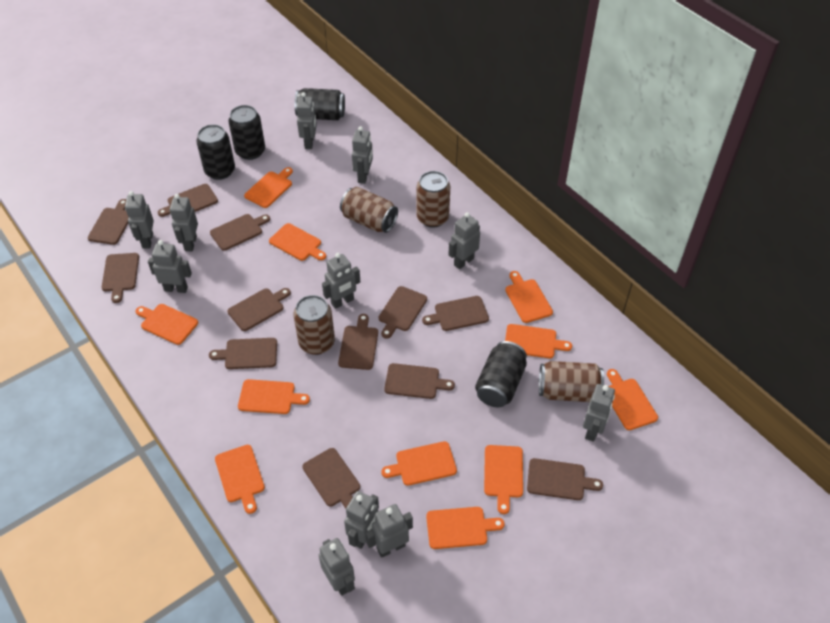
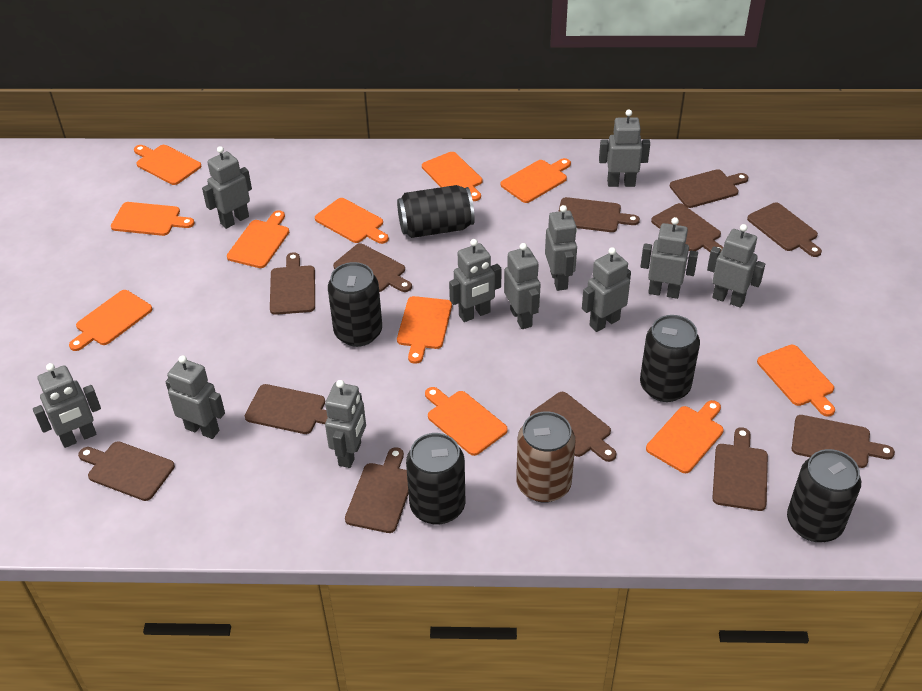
black can: 4 -> 5
brown can: 4 -> 1

